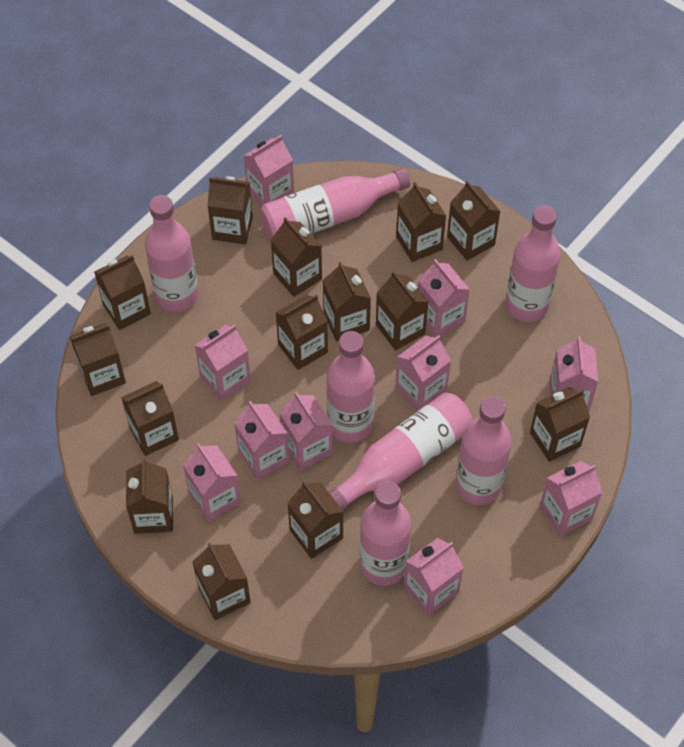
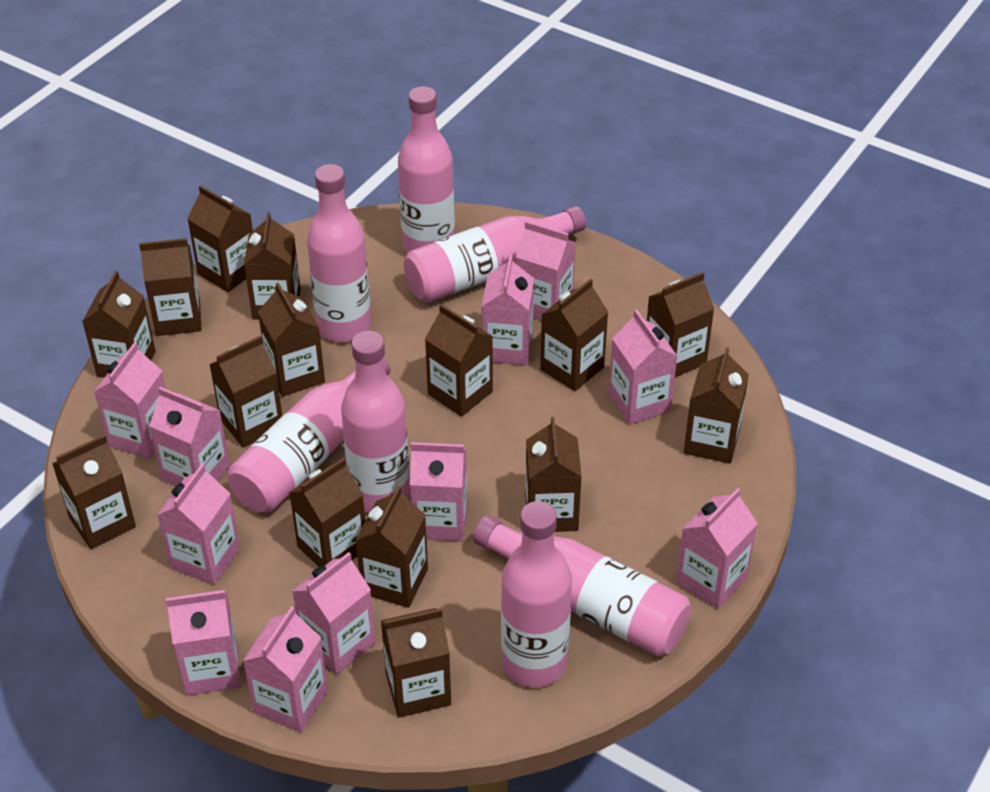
brown carton: 14 -> 15
pink carton: 10 -> 11

